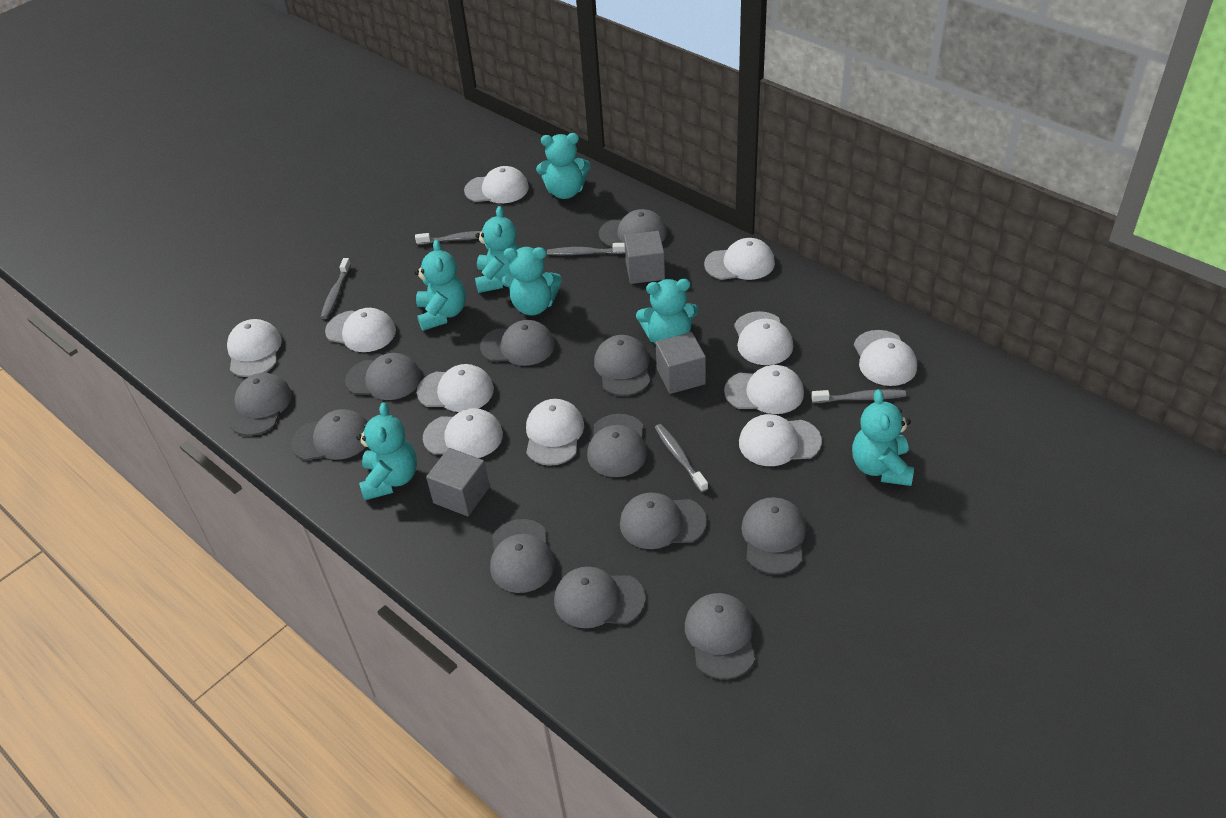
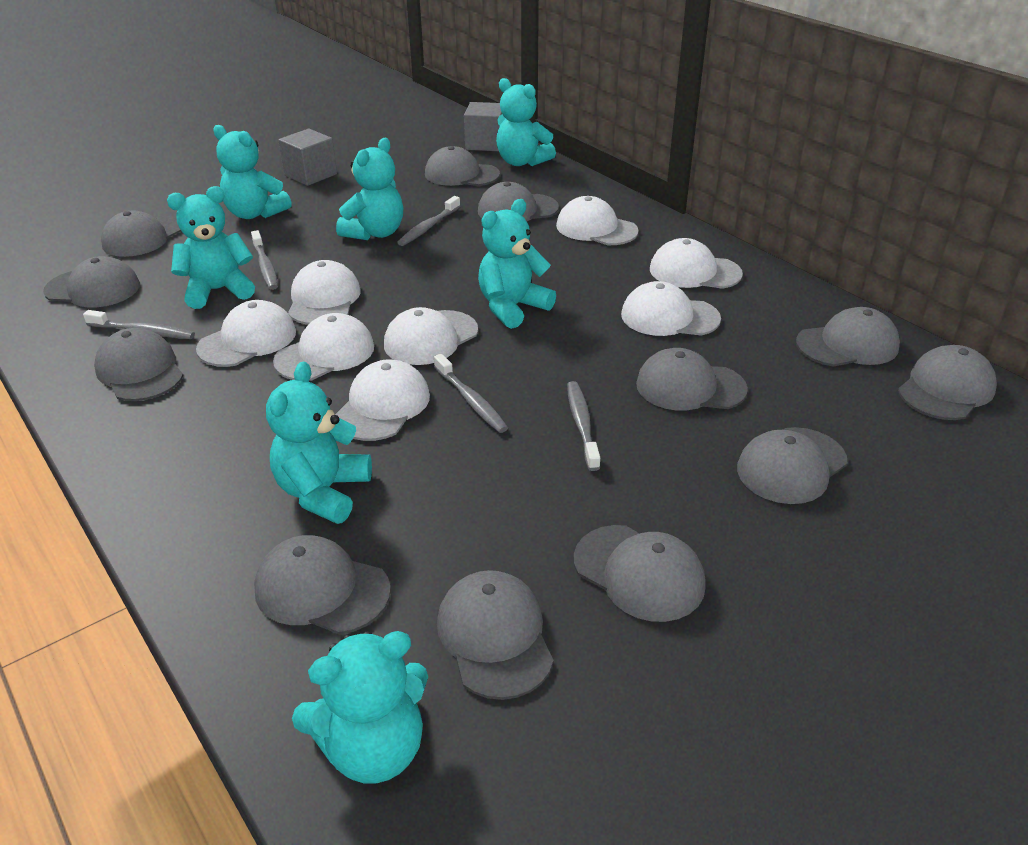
grey cube: 3 -> 2
white cap: 11 -> 8

